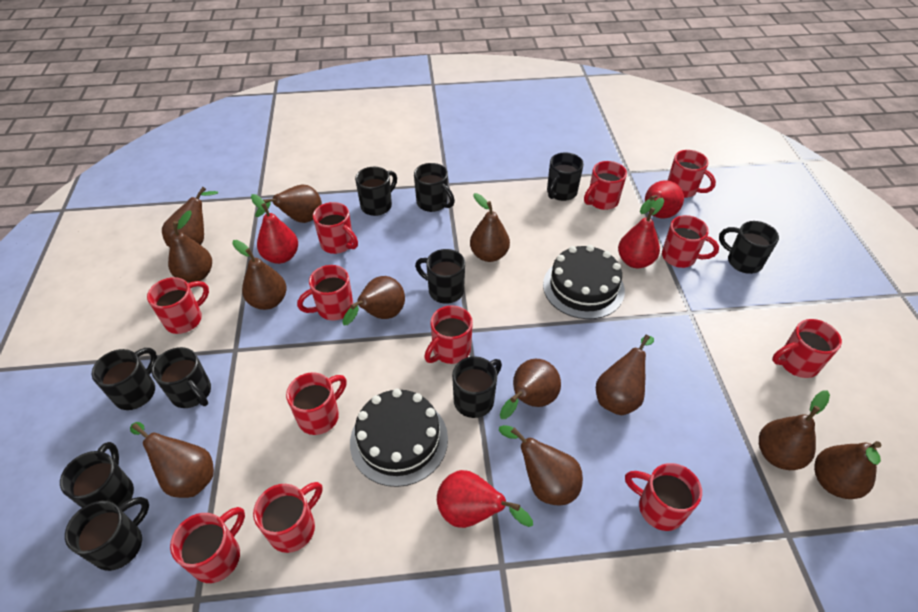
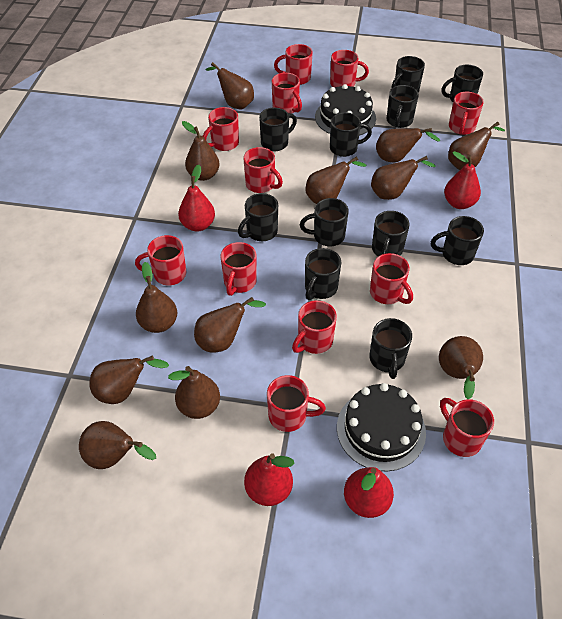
black mug: 10 -> 11

